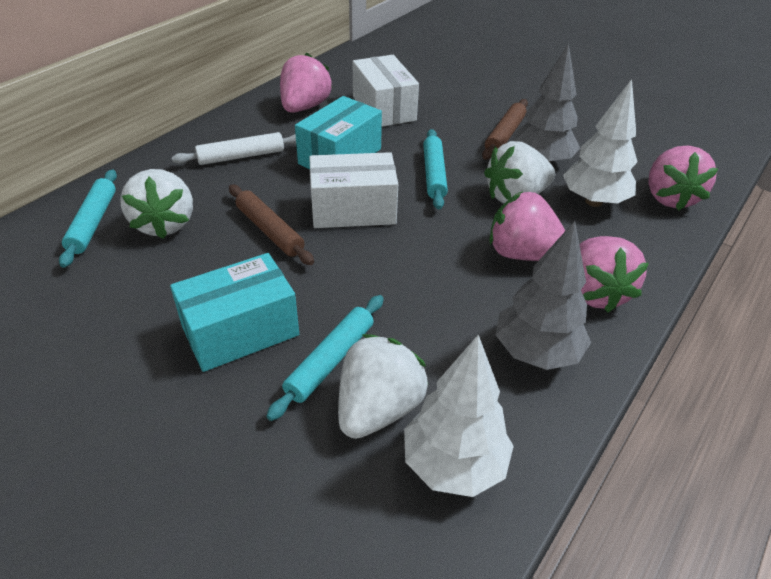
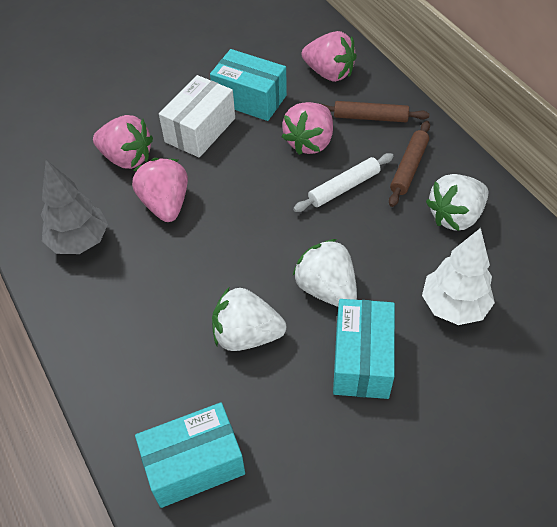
grey tree: 2 -> 1
turquoise box: 2 -> 3
turquoise rolling pin: 3 -> 0
white box: 2 -> 1
white tree: 2 -> 1

